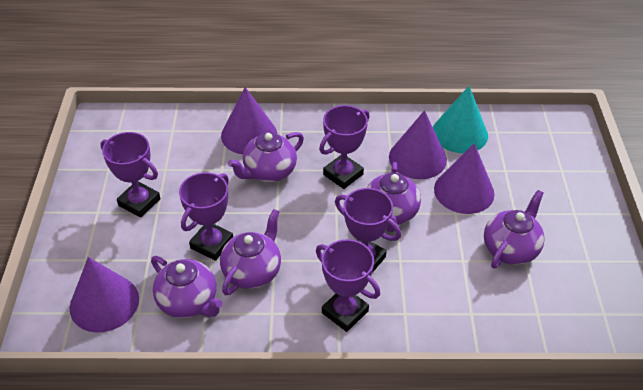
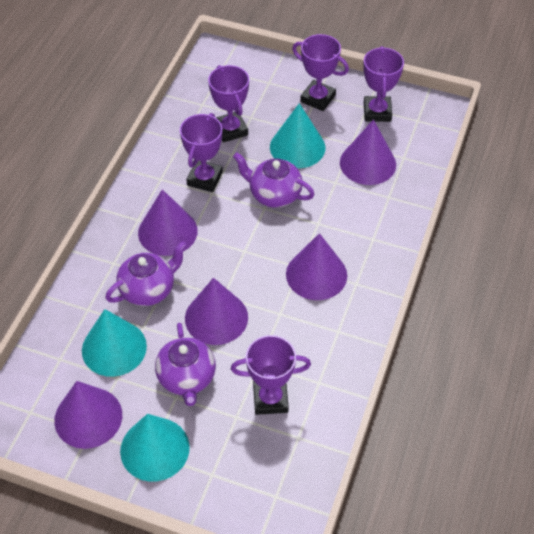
purple cone: 4 -> 5
purple teapot: 5 -> 3
turquoise cone: 1 -> 3

